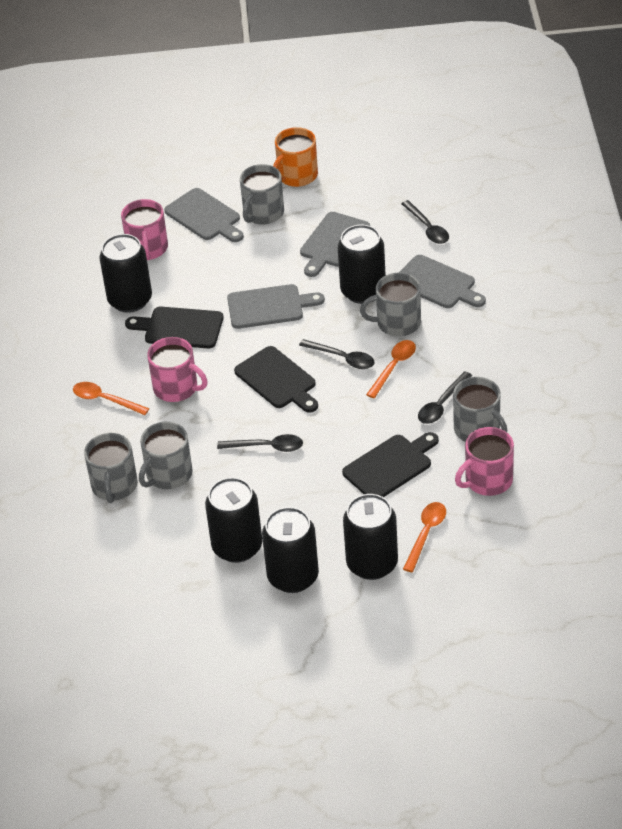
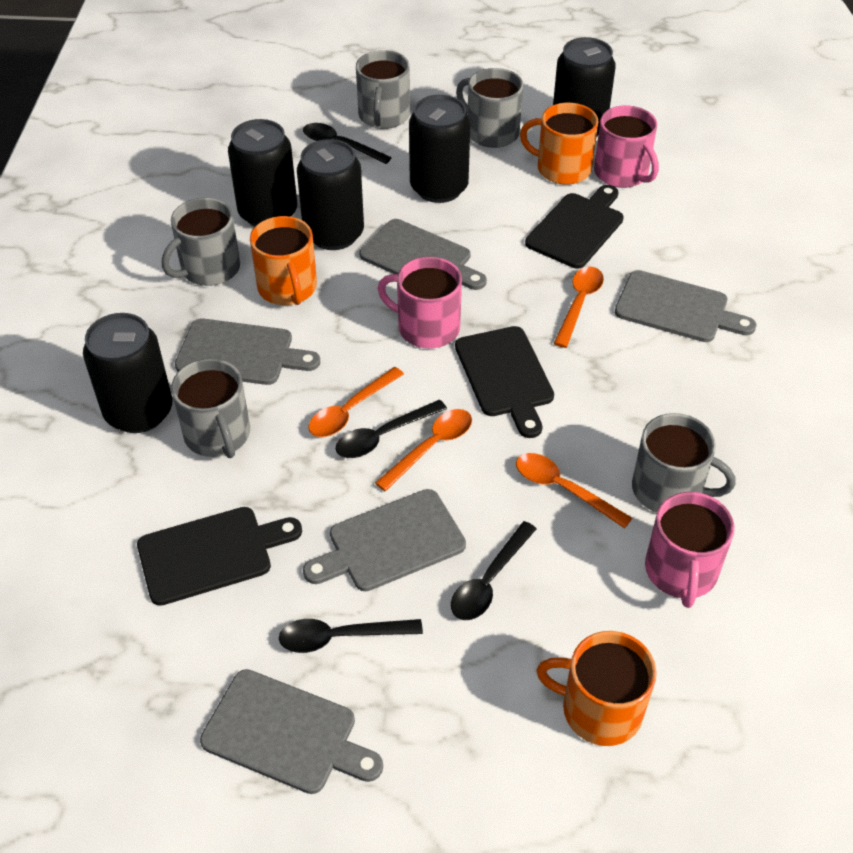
grey cutting board: 4 -> 5
orange mug: 1 -> 3
orange spoon: 3 -> 4

